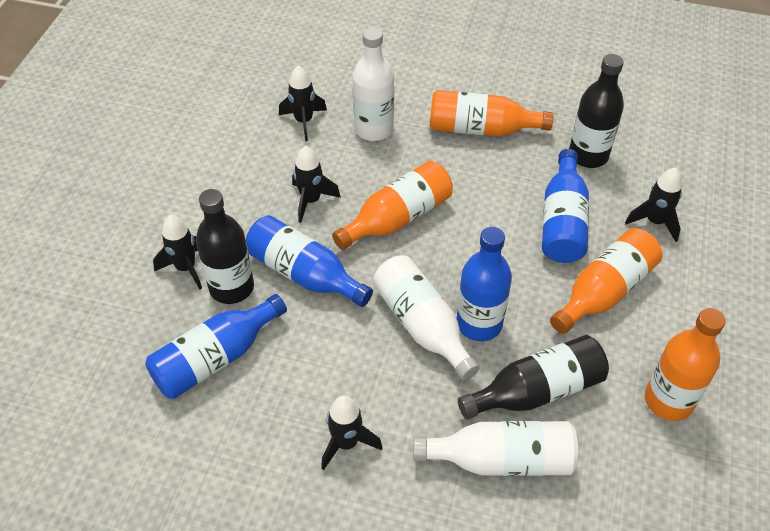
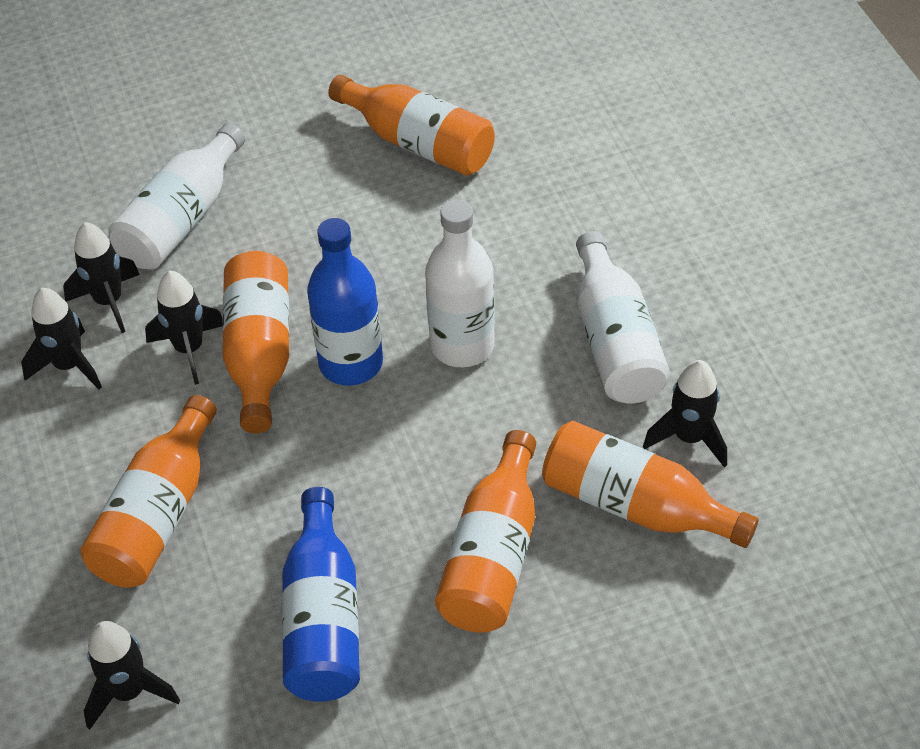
black bottle: 3 -> 0
blue bottle: 4 -> 2
orange bottle: 4 -> 5

